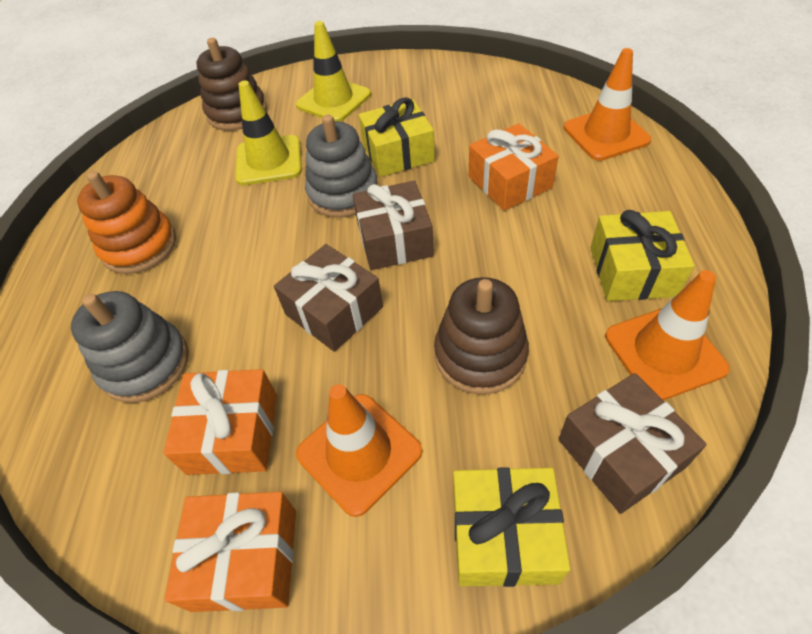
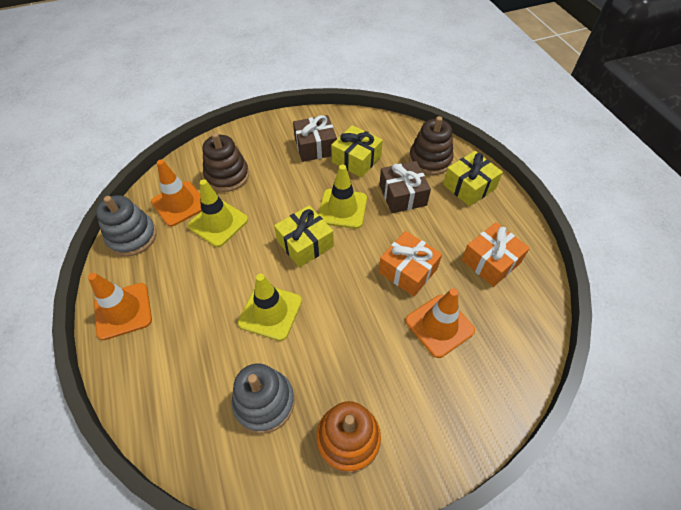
brown gift: 3 -> 2
orange gift: 3 -> 2
yellow traffic cone: 2 -> 3

